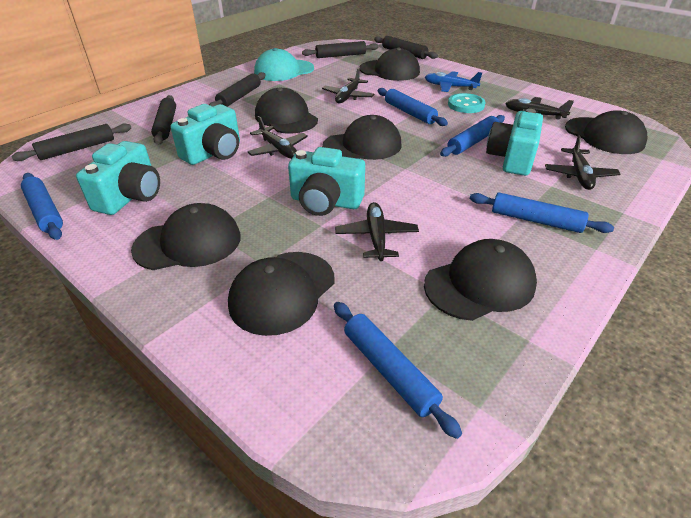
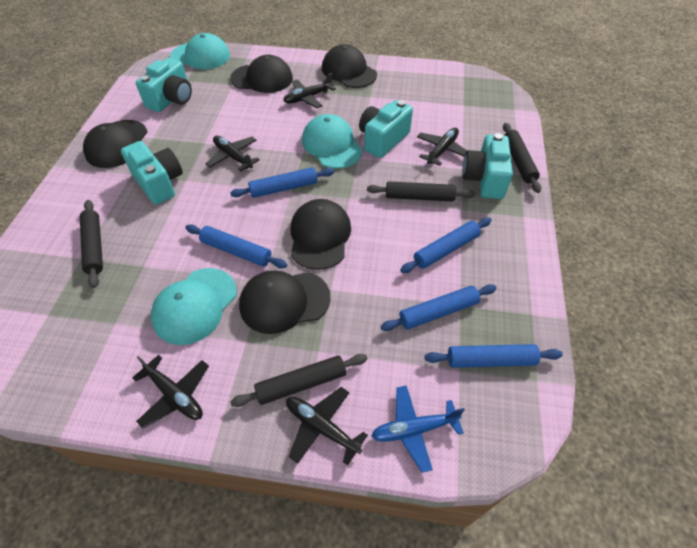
black cap: 7 -> 5
black rolling pin: 5 -> 4
turquoise button: 1 -> 0
turquoise cap: 1 -> 3

